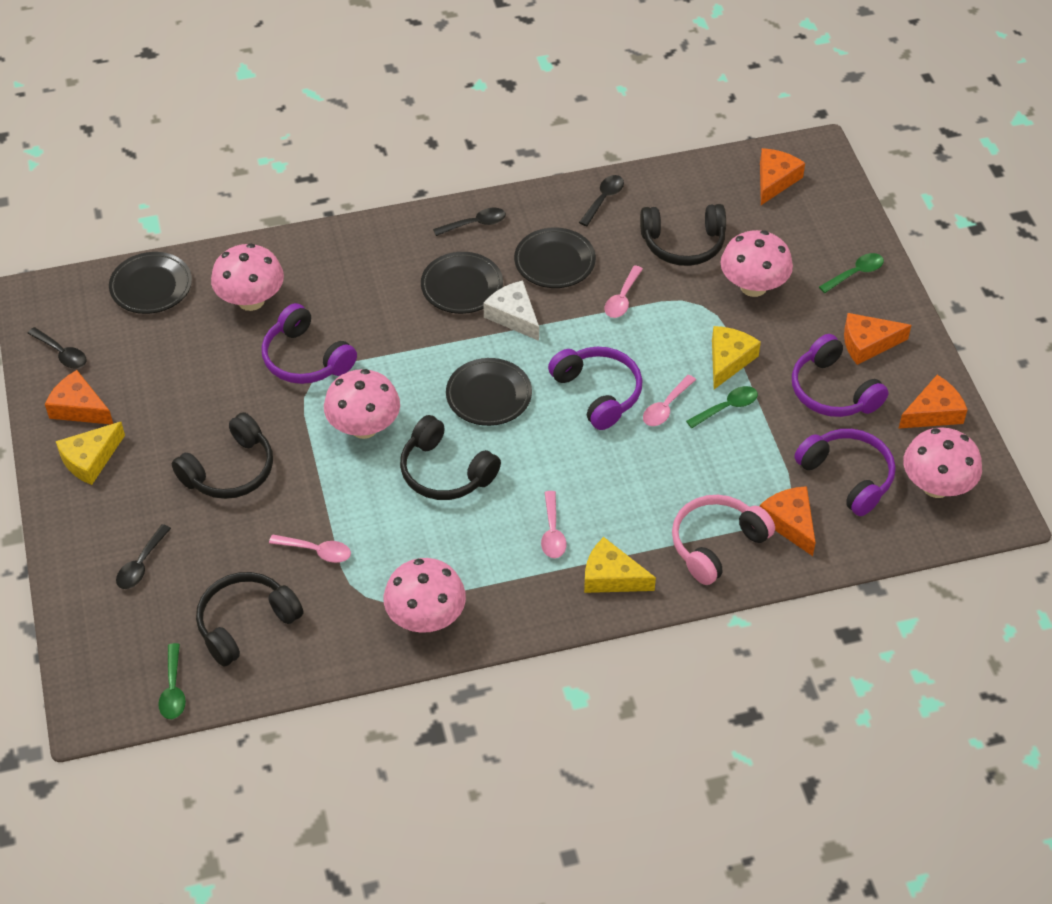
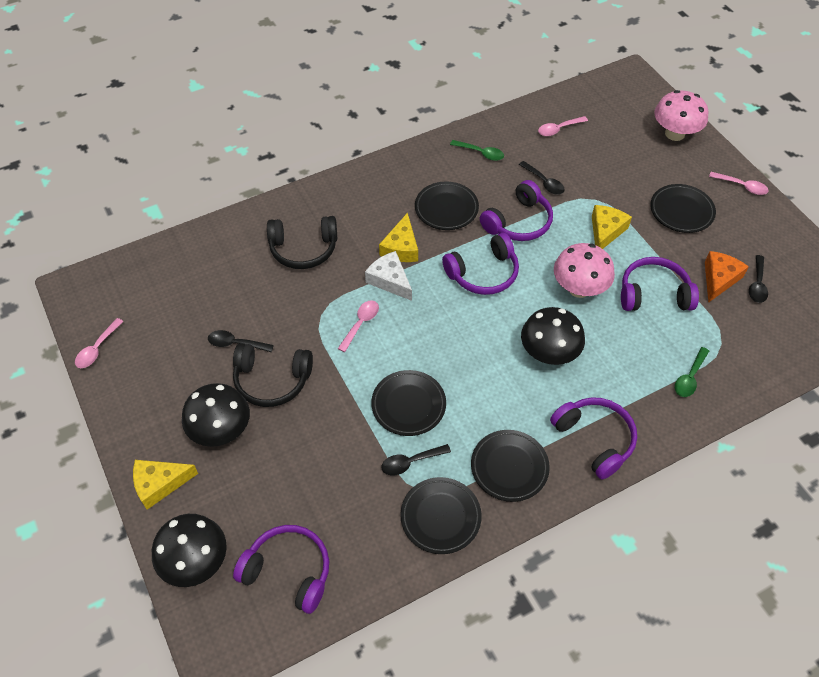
black headphones: 4 -> 2
black mushroom: 0 -> 3
black plate: 4 -> 5
green spoon: 3 -> 2
orange cheese: 5 -> 1
pink headphones: 1 -> 0
pink mushroom: 5 -> 2
purple headphones: 4 -> 5

